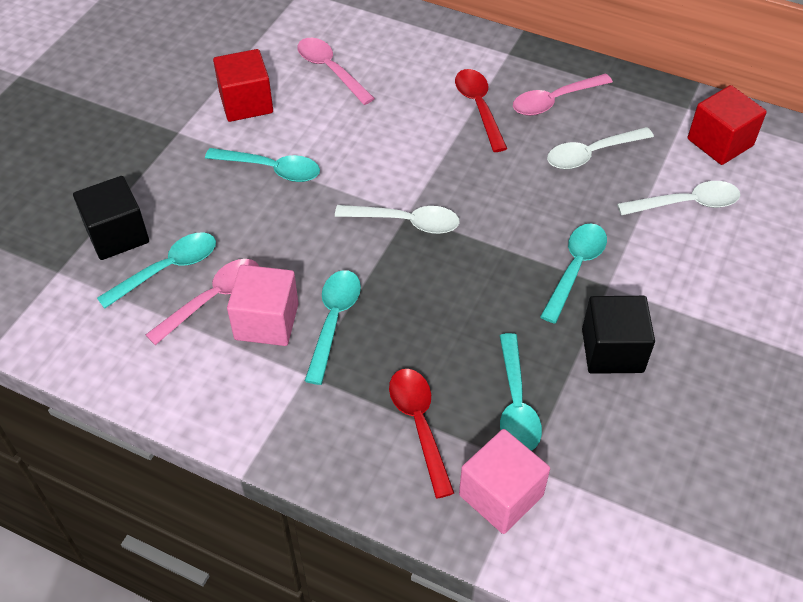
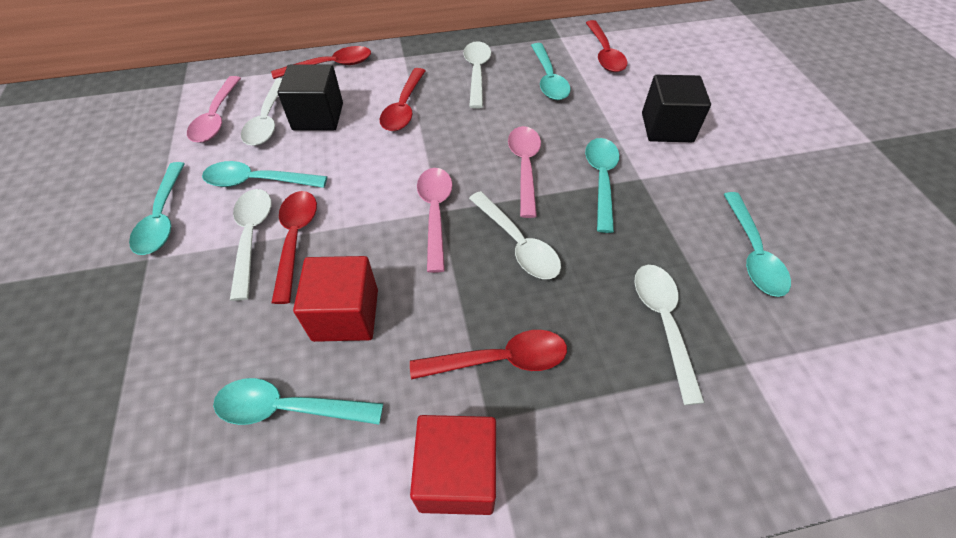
pink cube: 2 -> 0
red spoon: 2 -> 5
turquoise spoon: 5 -> 6
white spoon: 3 -> 5

